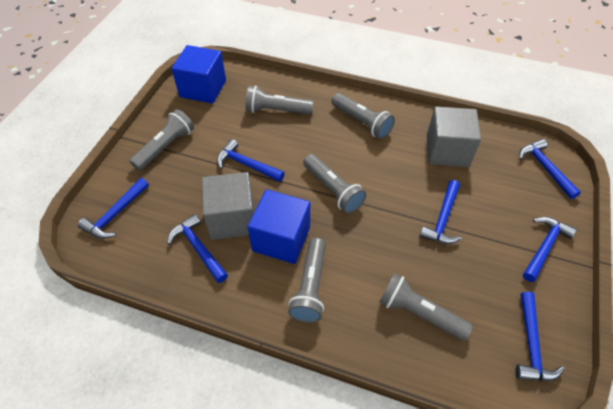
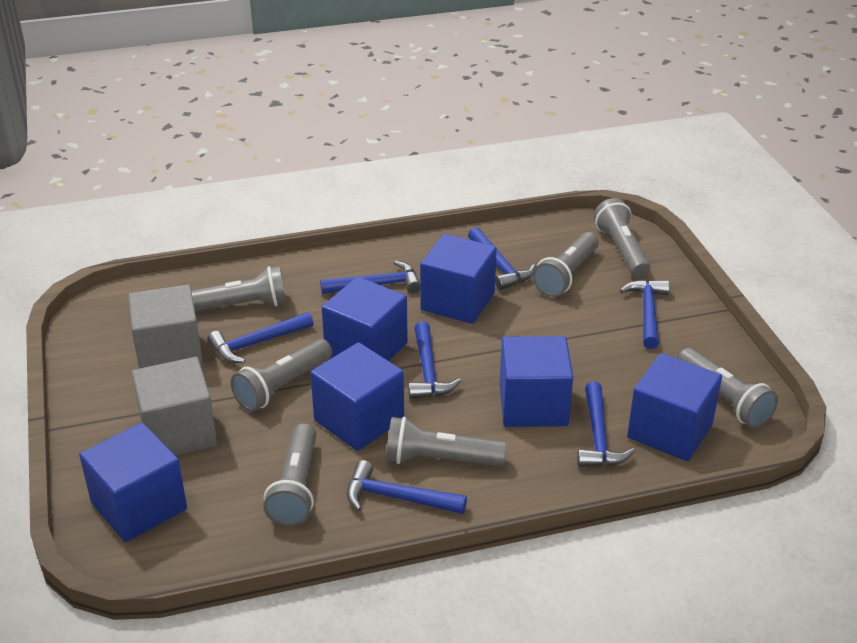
blue cube: 2 -> 6
grey flashlight: 6 -> 7

